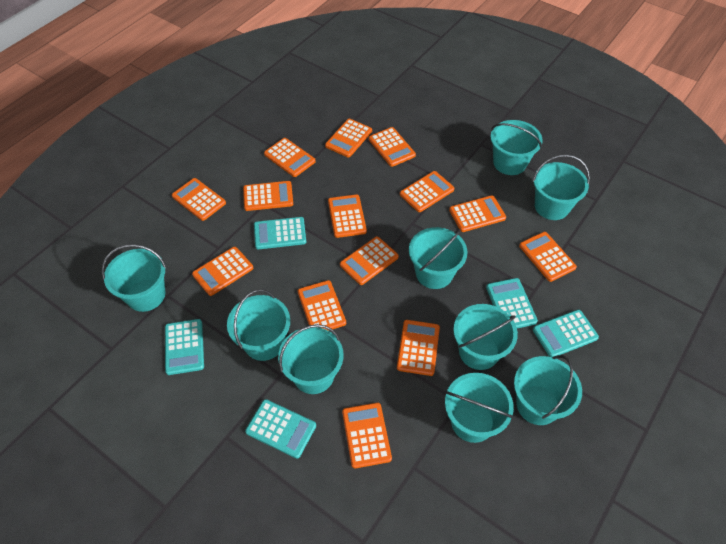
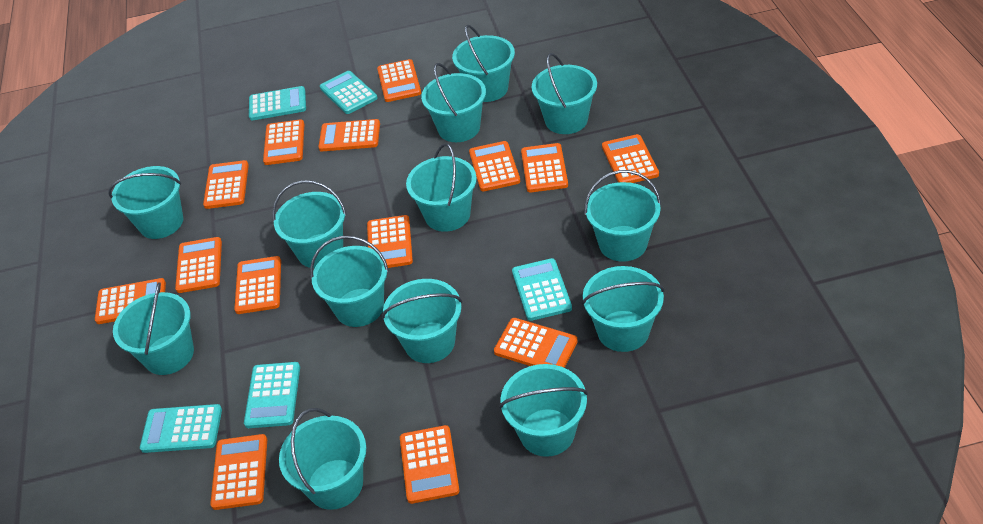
turquoise bucket: 9 -> 13

